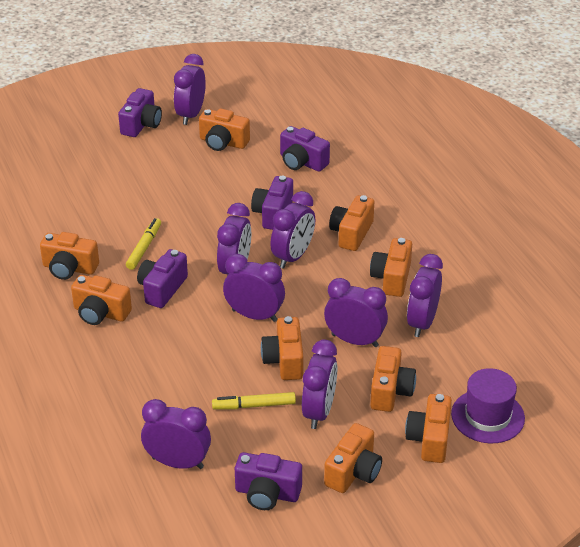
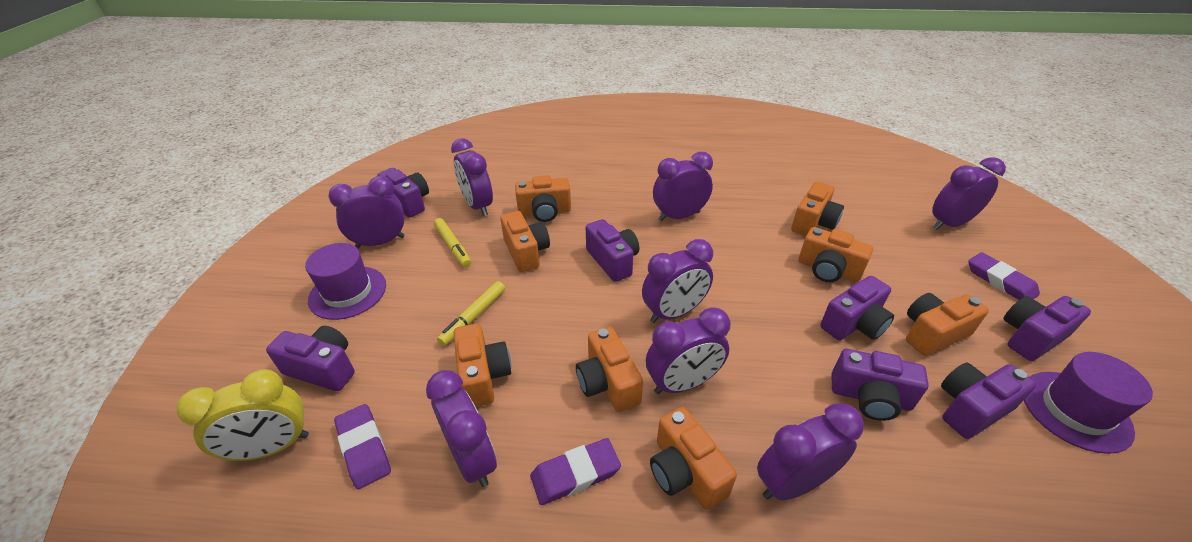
orange camera: 9 -> 8
purple camera: 5 -> 7
purple eraser: 0 -> 3
purple hat: 1 -> 2
yellow clock: 0 -> 1

